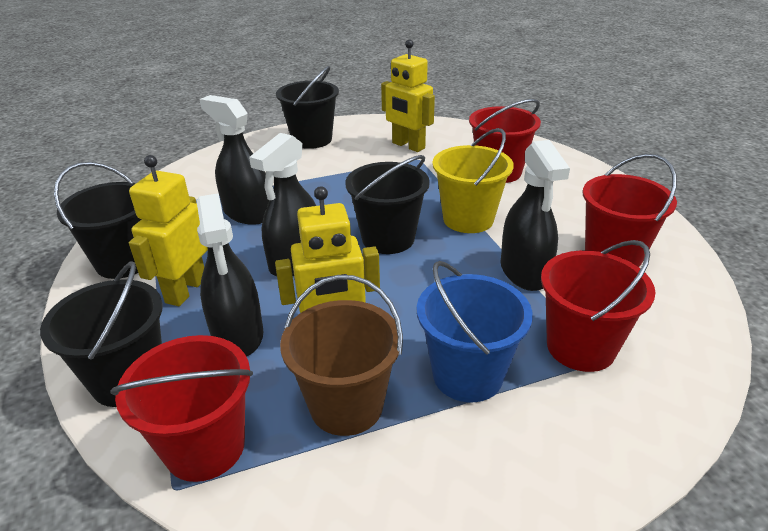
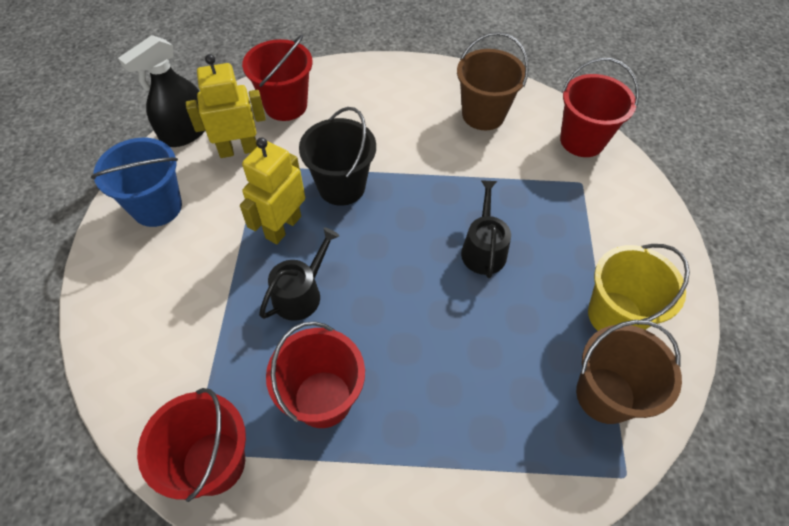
black bucket: 4 -> 1
black spray bottle: 4 -> 1
black watering can: 0 -> 2
brown bucket: 1 -> 2
yellow robot: 3 -> 2

